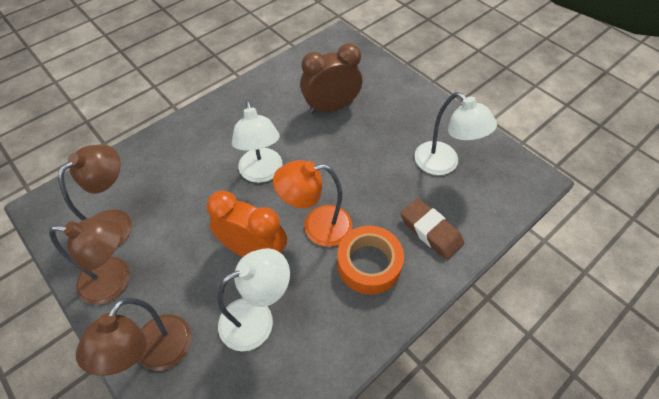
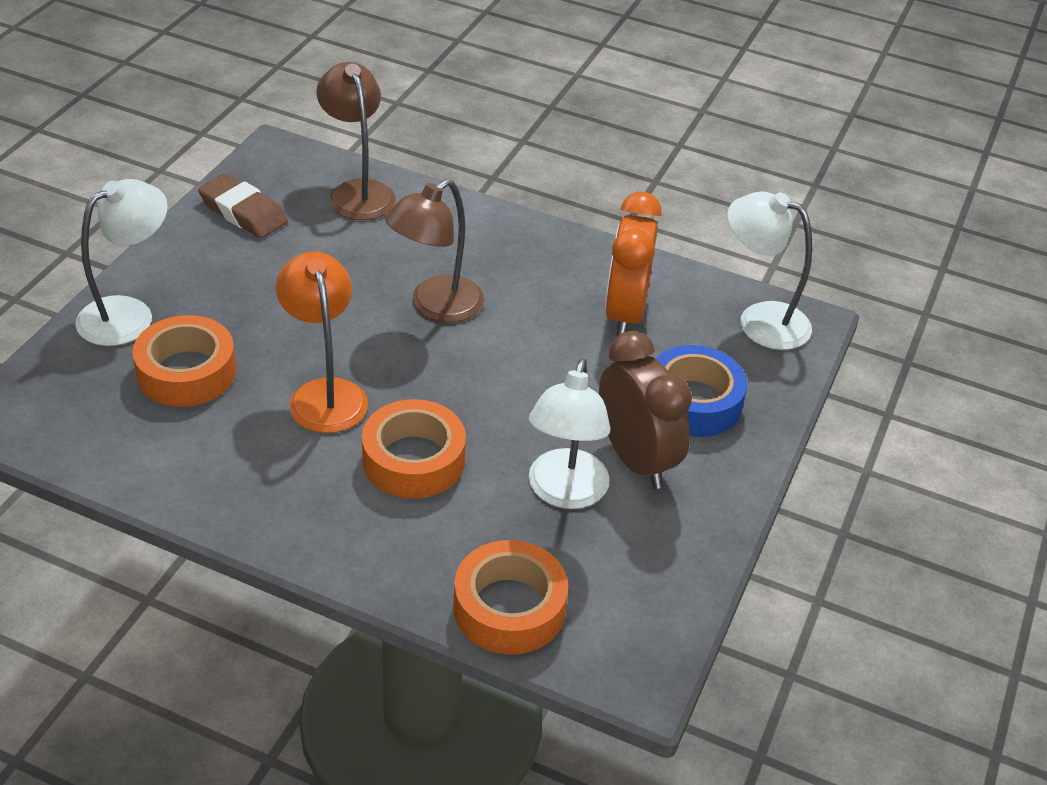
blue tape: 0 -> 1
brown lamp: 3 -> 2
orange tape: 1 -> 3

